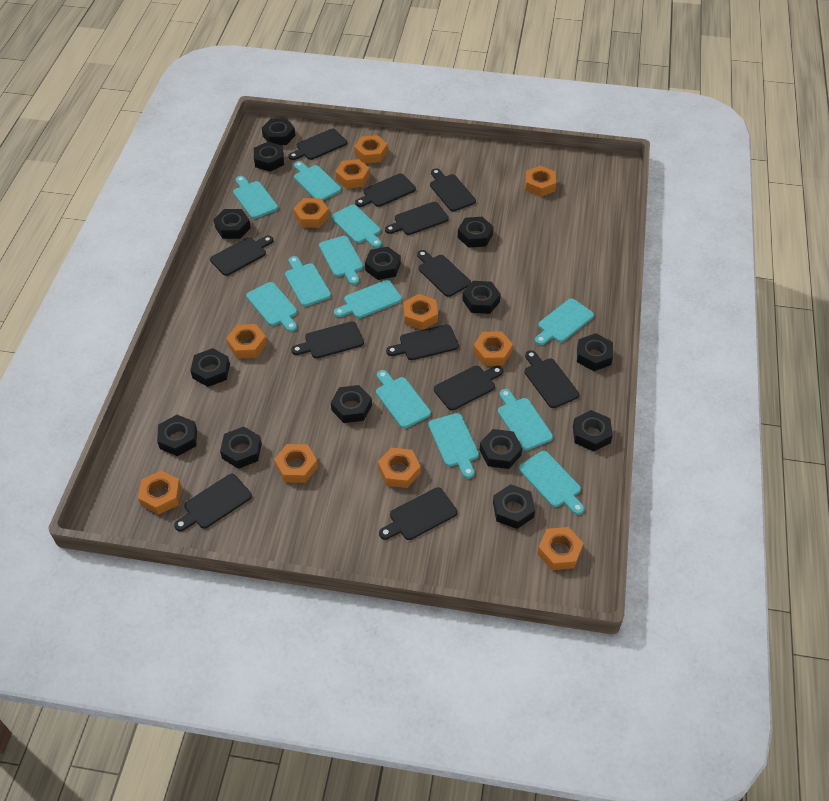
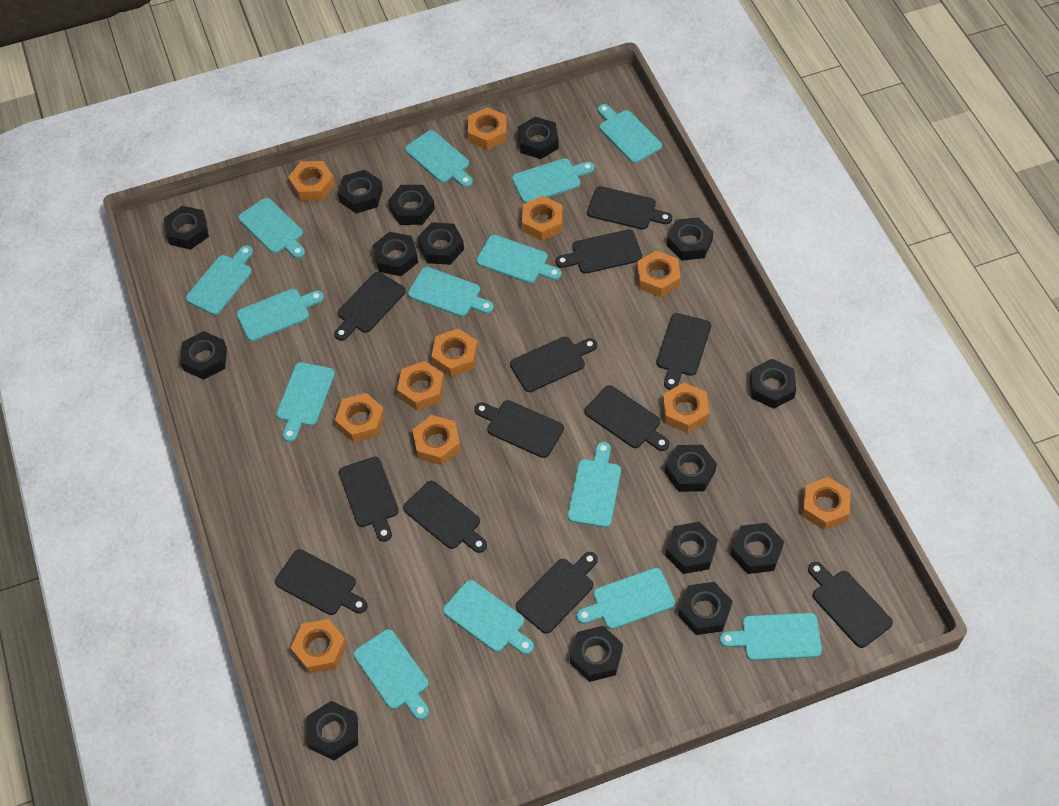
black nut: 14 -> 15
turquoise cutting board: 12 -> 14

